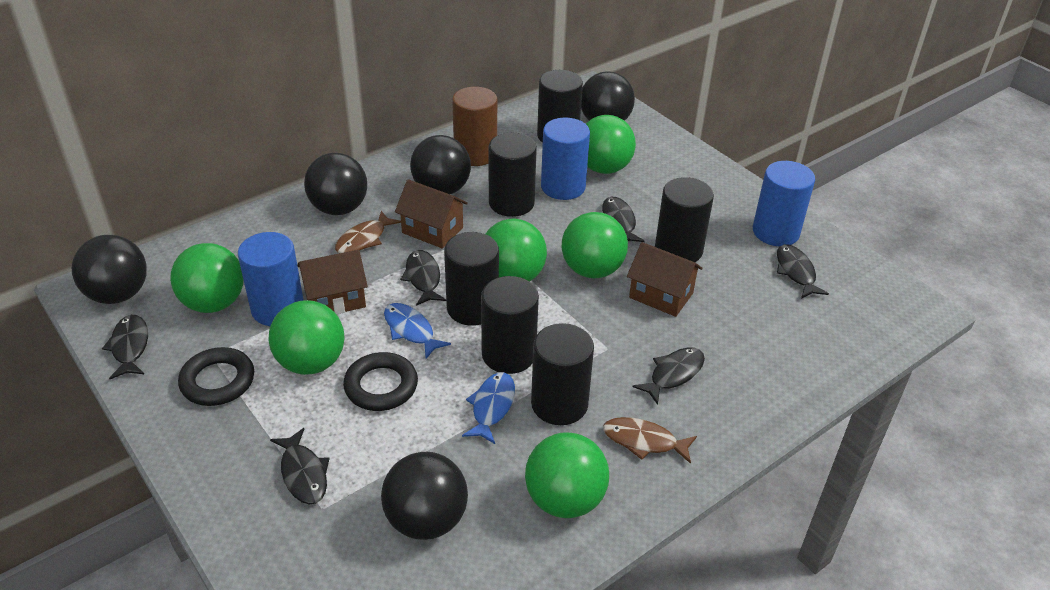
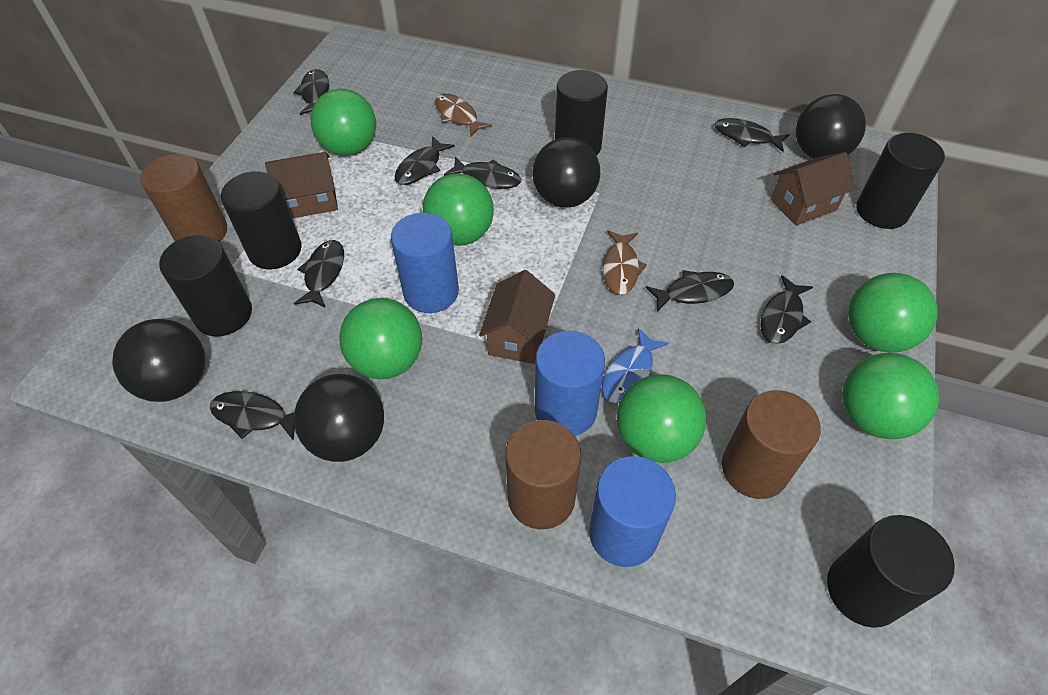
black ball: 5 -> 4
black cylinder: 6 -> 5
black fish: 6 -> 8
black ring: 2 -> 0
blue fish: 2 -> 1
brown cylinder: 1 -> 3

